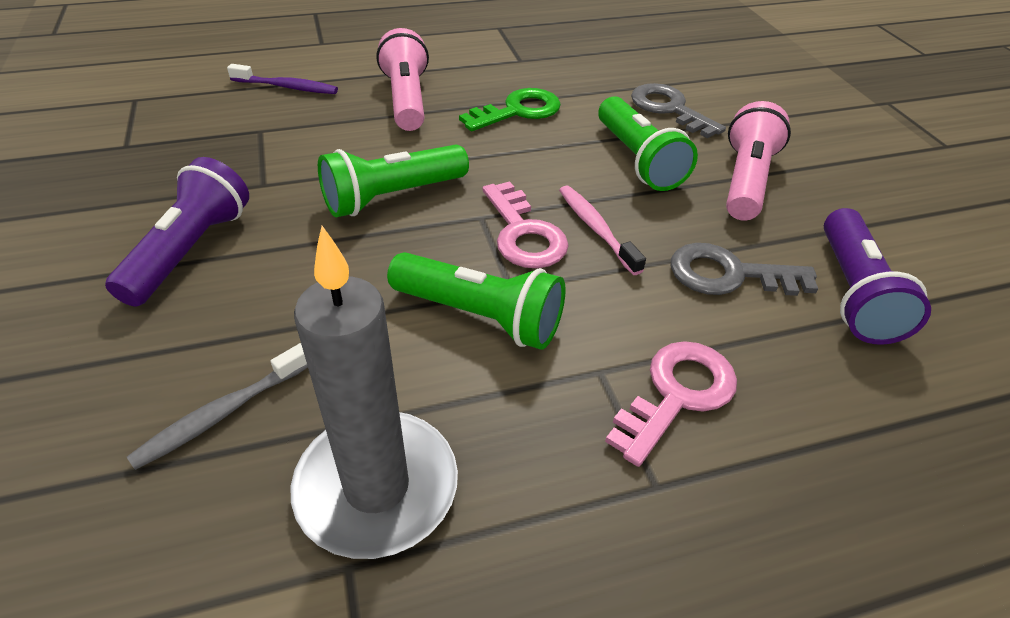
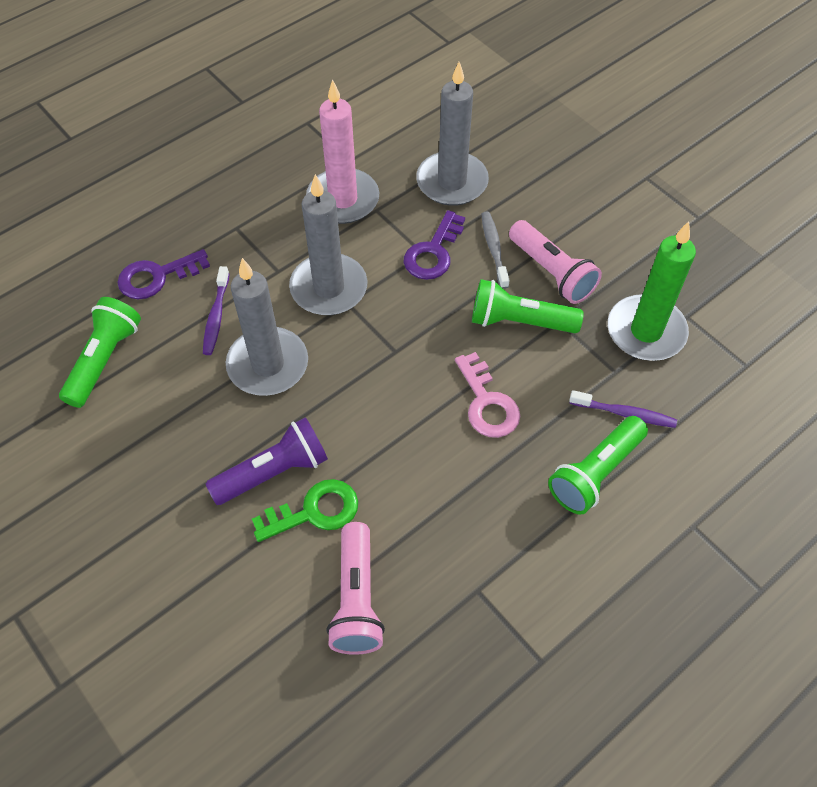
green candle: 0 -> 1
grey candle: 1 -> 3
grey key: 2 -> 0
pink candle: 0 -> 1
pink key: 2 -> 1
pink toothbrush: 1 -> 0
purple flashlight: 2 -> 1
purple key: 0 -> 2
purple toothbrush: 1 -> 2

